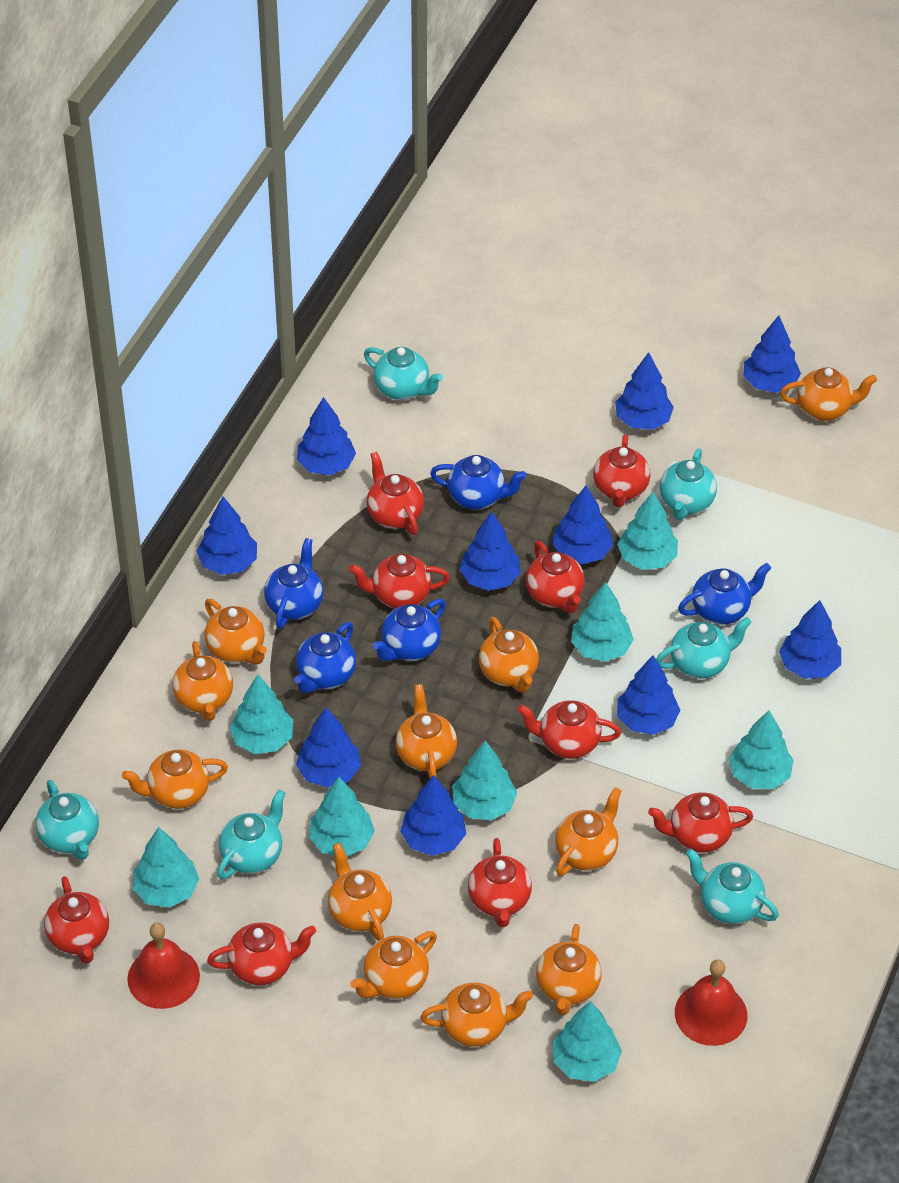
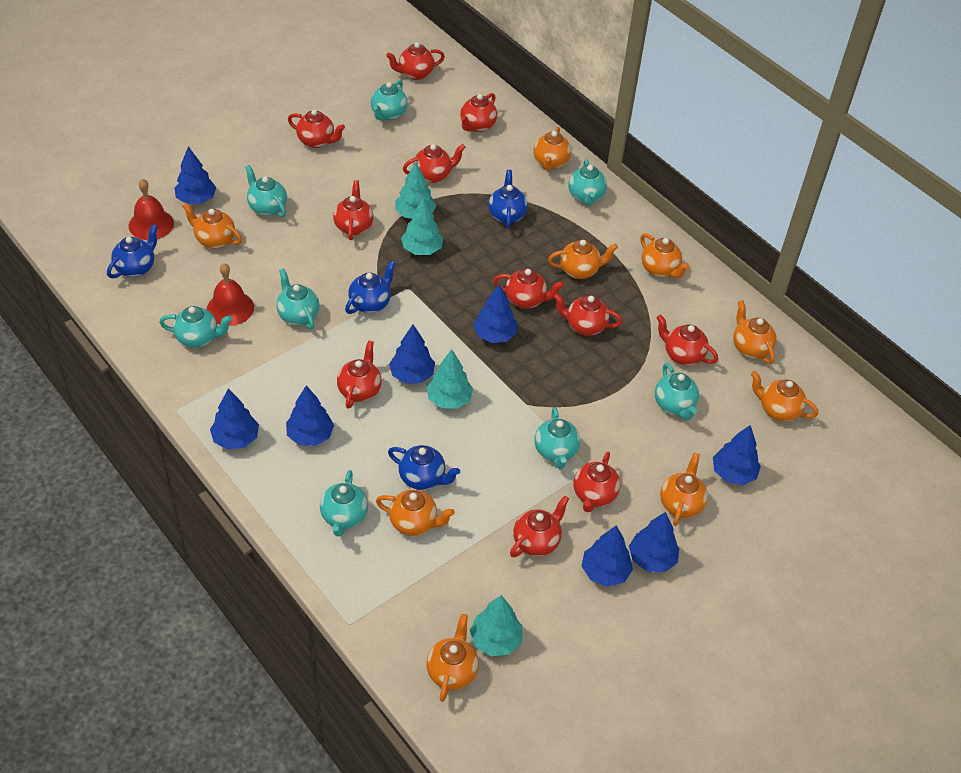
blue teapot: 5 -> 4
blue tree: 10 -> 8
orange teapot: 11 -> 9
red teapot: 9 -> 11
turquoise teapot: 6 -> 8
turquoise tree: 8 -> 4

